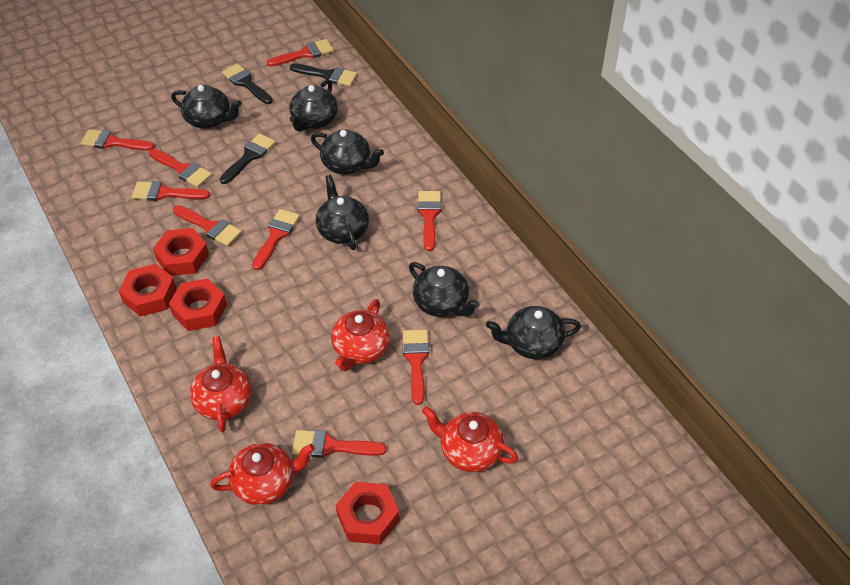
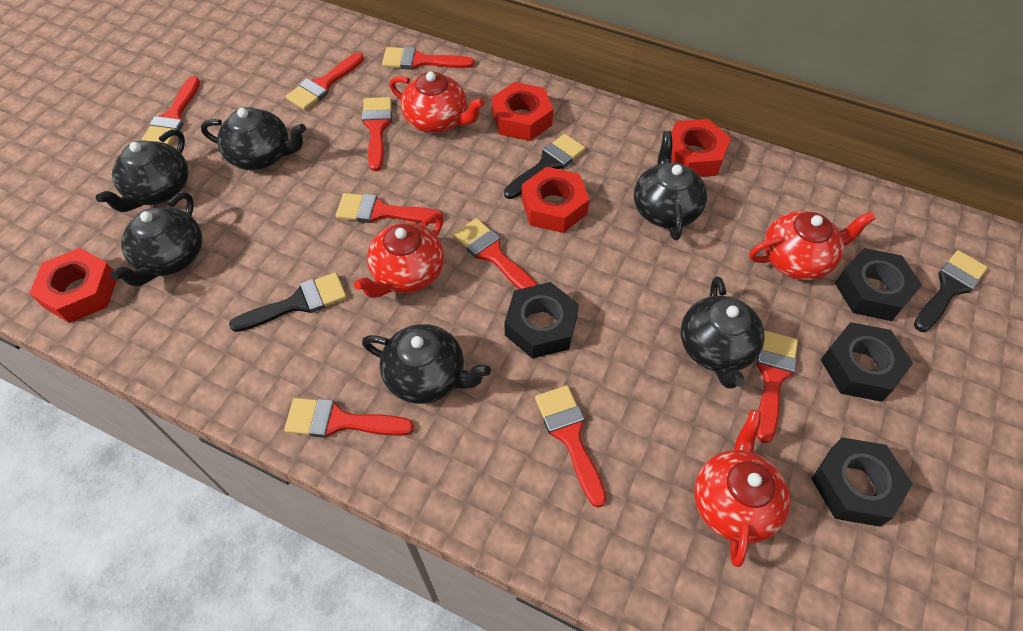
black nut: 0 -> 4

